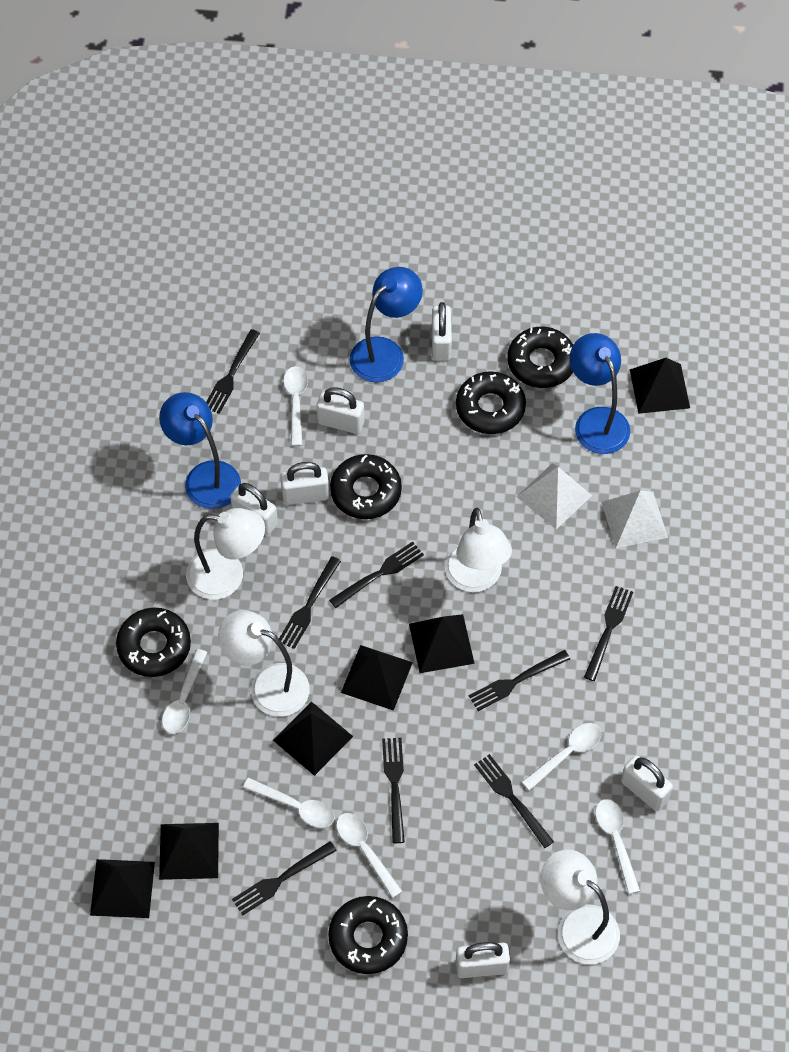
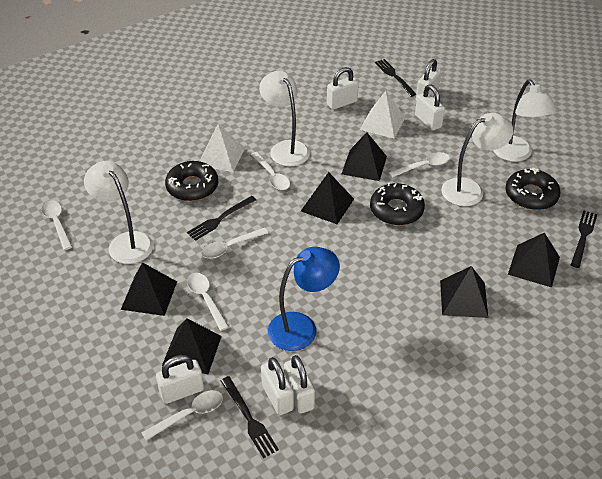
black donut: 5 -> 3
black fork: 8 -> 4
blue lamp: 3 -> 1

